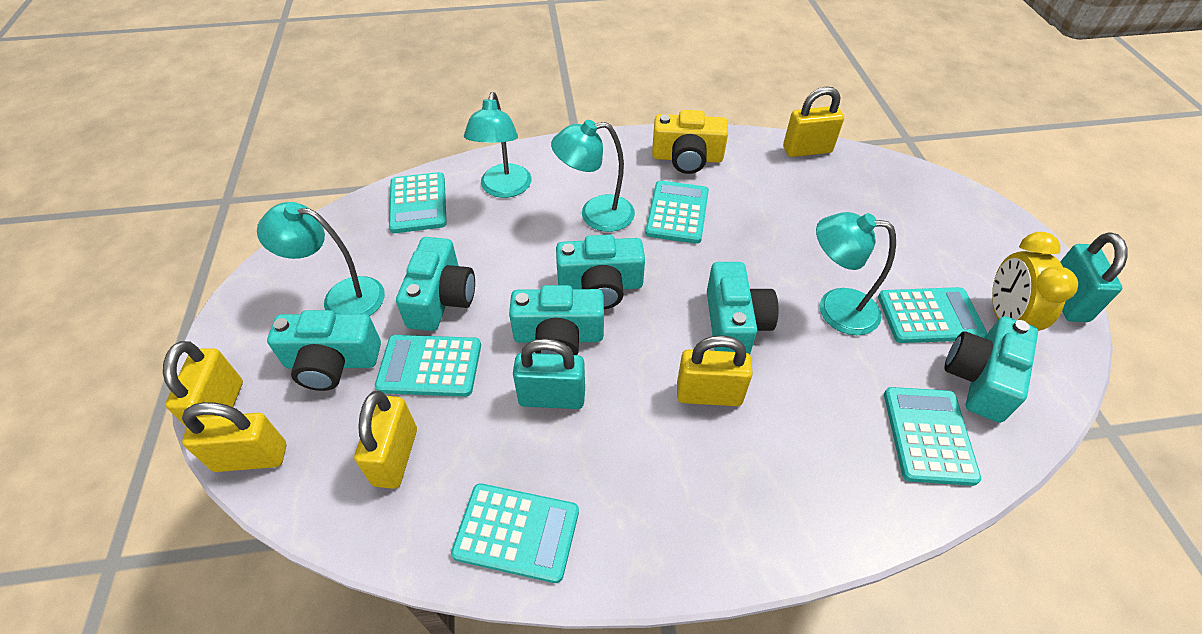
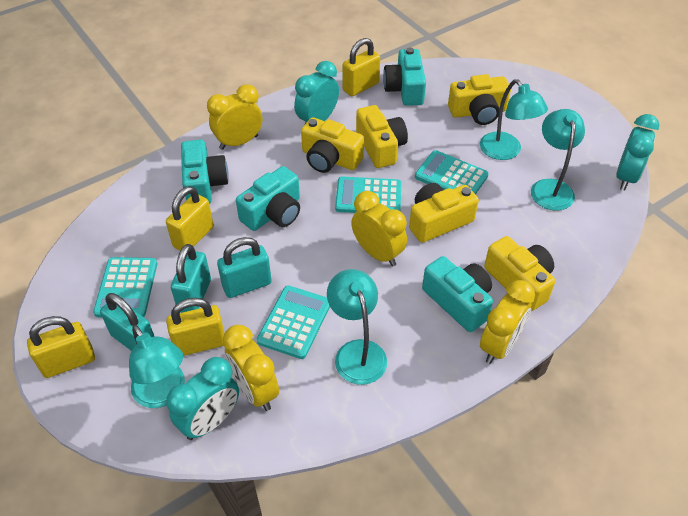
turquoise calculator: 6 -> 4
turquoise camera: 6 -> 4
turquoise clock: 0 -> 3
turquoise padlock: 2 -> 3
yellow camera: 1 -> 5
yellow clock: 1 -> 4
yellow padlock: 5 -> 4

